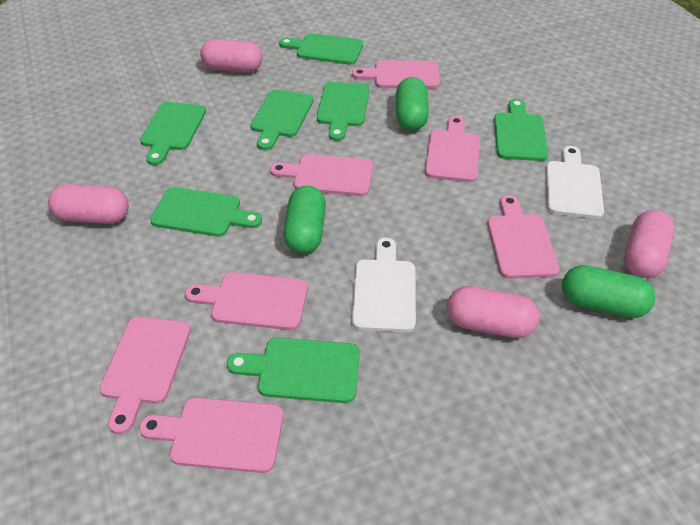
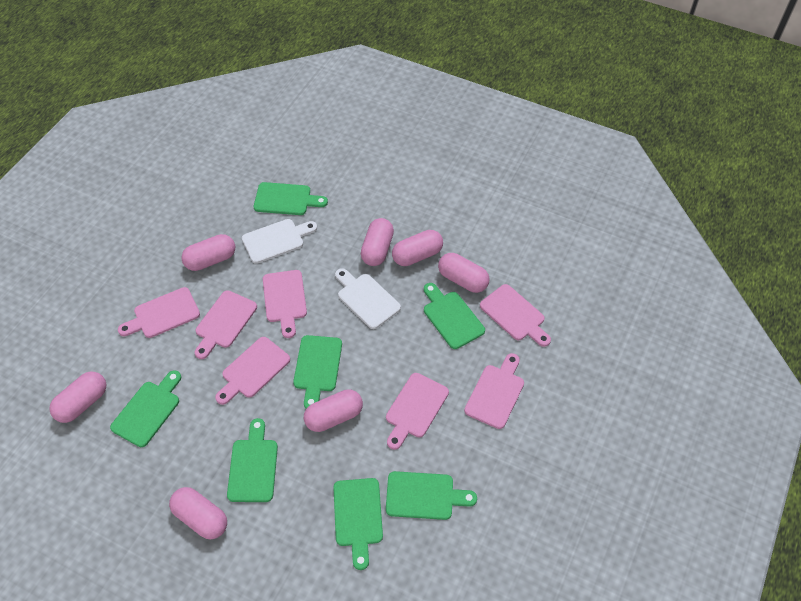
green capsule: 3 -> 0
pink capsule: 4 -> 7

